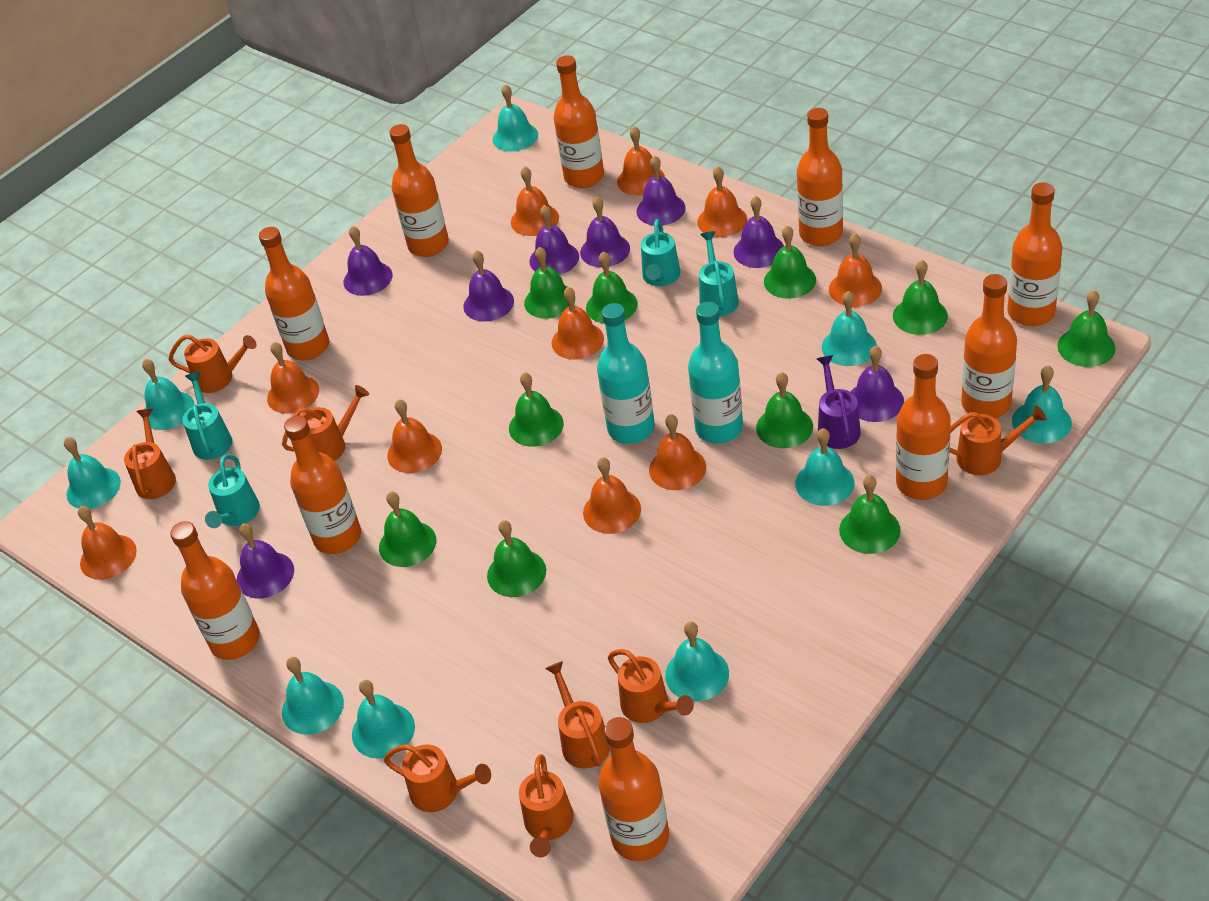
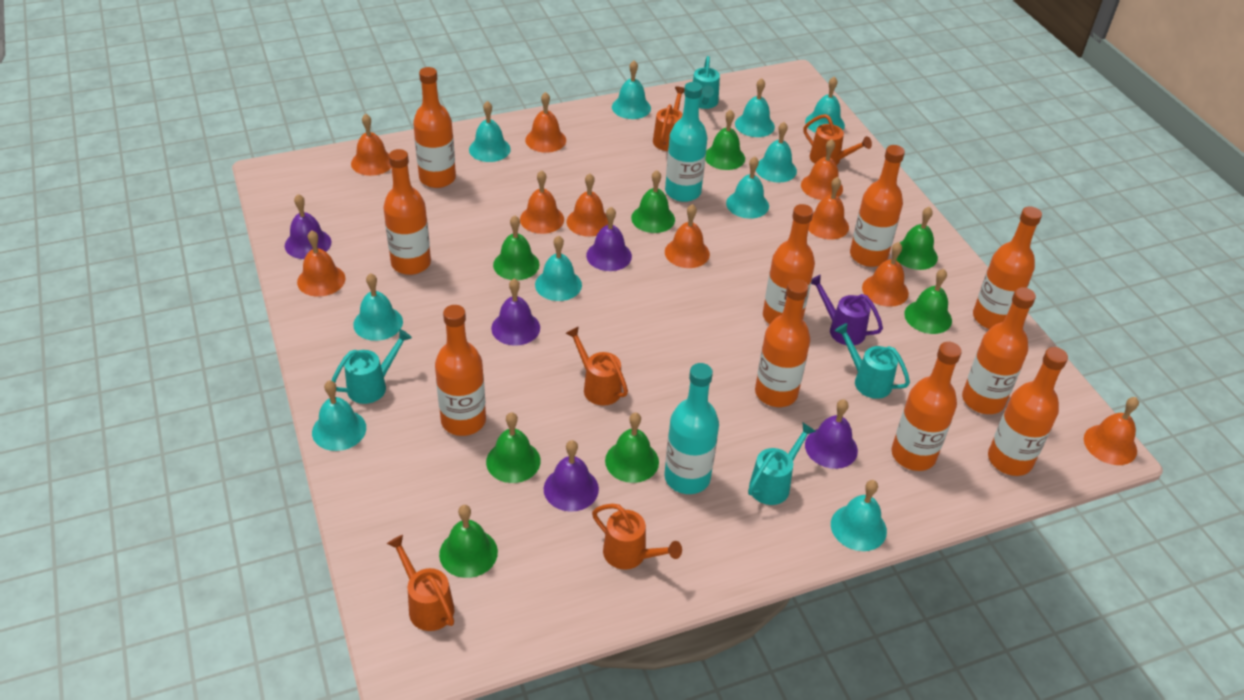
green bell: 10 -> 8
orange watering can: 8 -> 5
purple bell: 8 -> 5
turquoise bell: 9 -> 10

